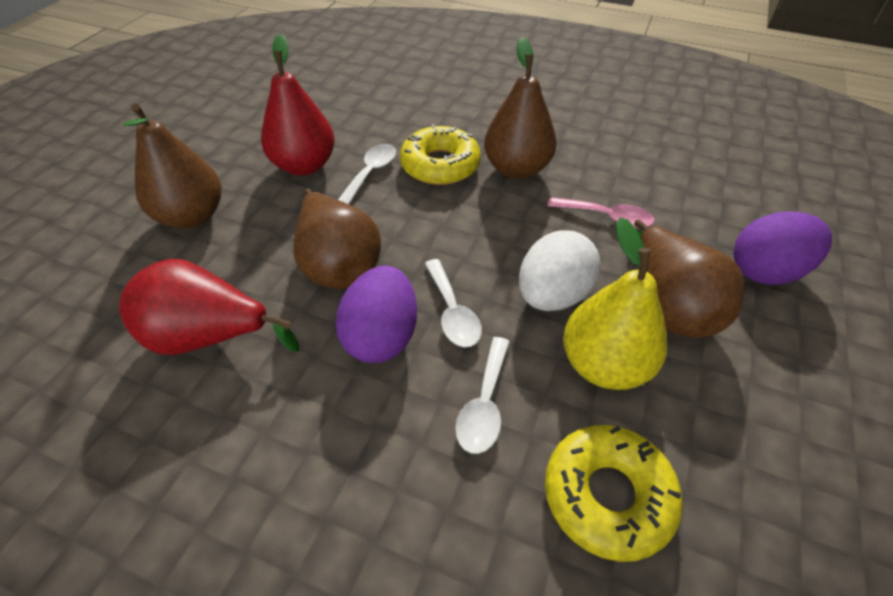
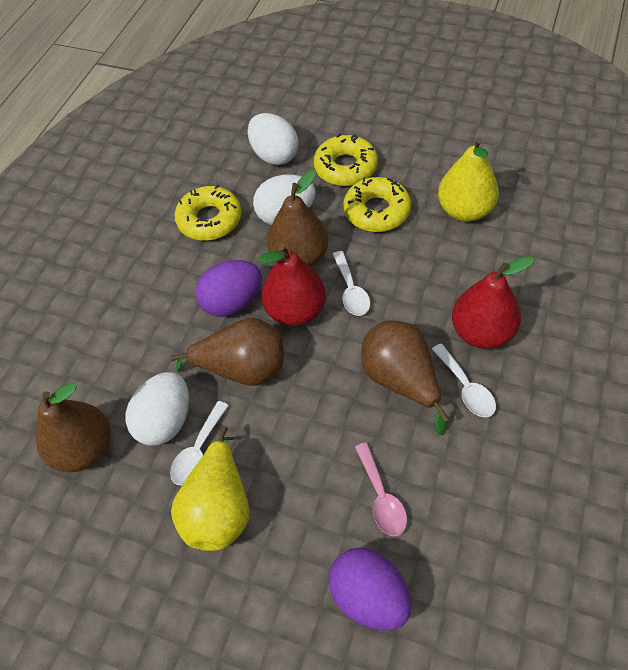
white egg: 1 -> 3
yellow donut: 2 -> 3
yellow pear: 1 -> 2

